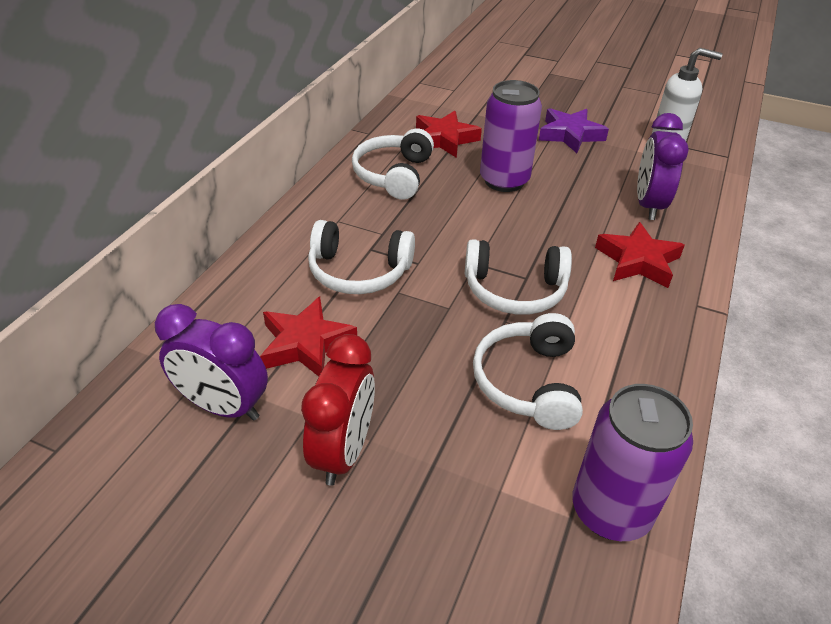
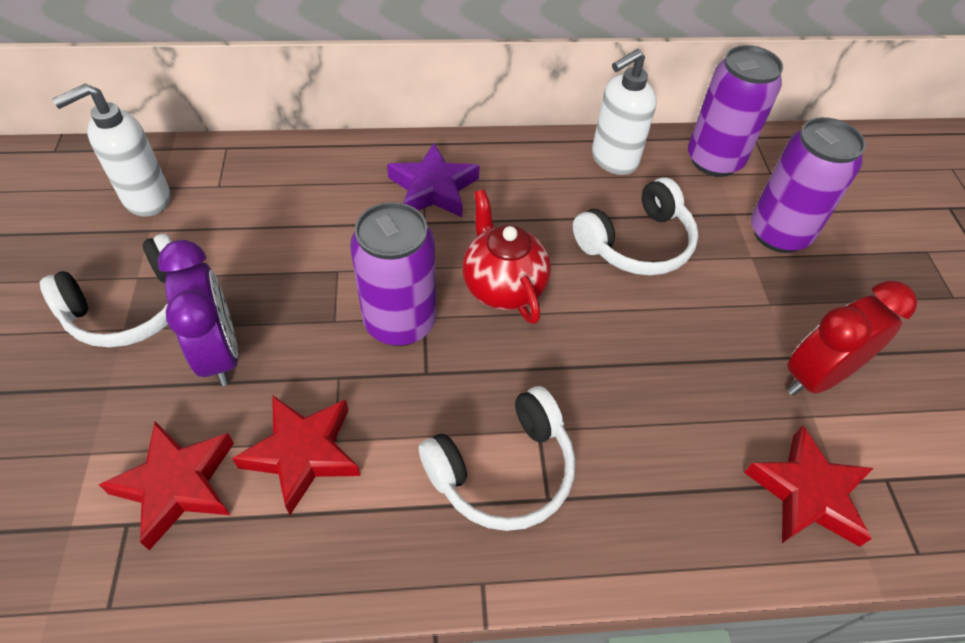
purple can: 2 -> 3
purple clock: 2 -> 1
red teapot: 0 -> 1
white headphones: 4 -> 3
white soap dispenser: 1 -> 2

